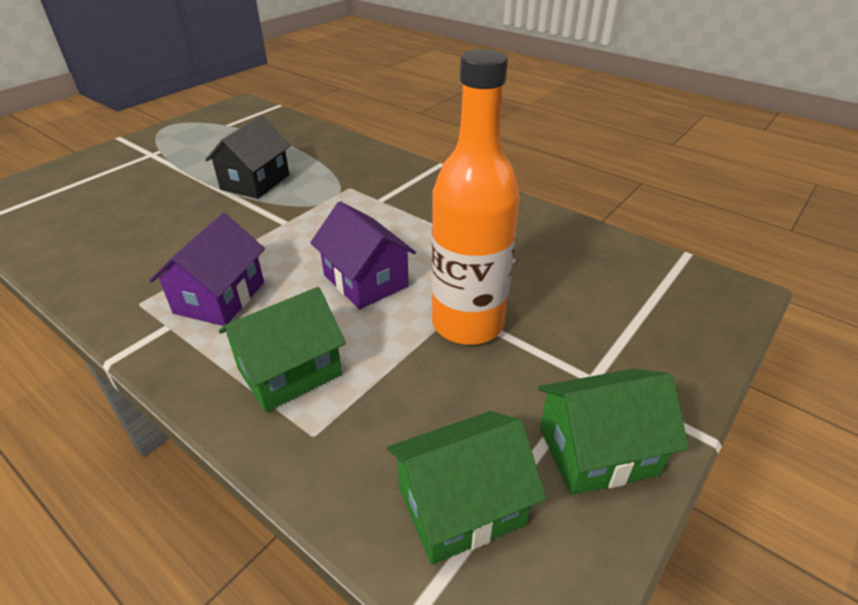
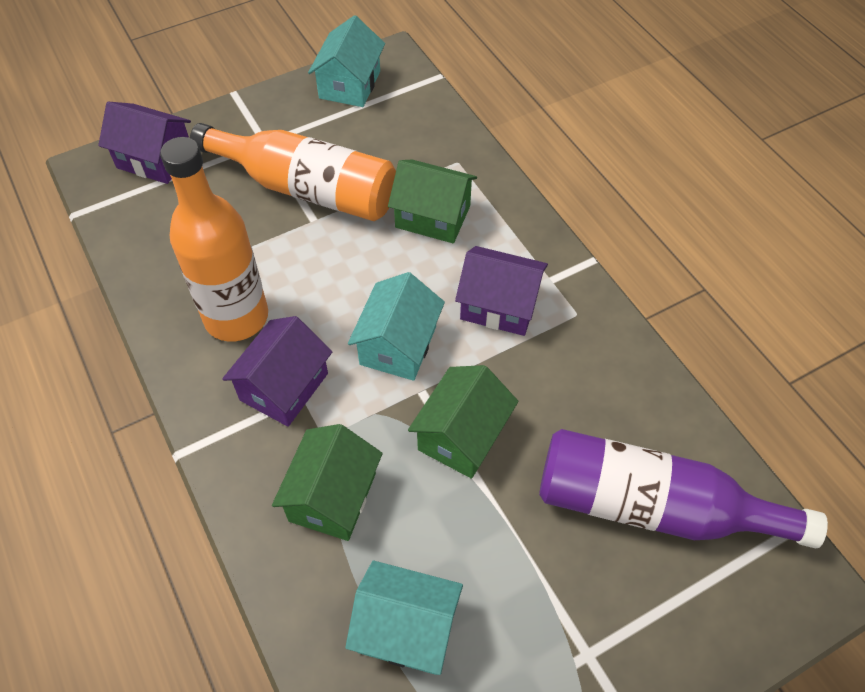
black house: 1 -> 0
orange bottle: 1 -> 2
purple bottle: 0 -> 1
purple house: 2 -> 3
turquoise house: 0 -> 3

